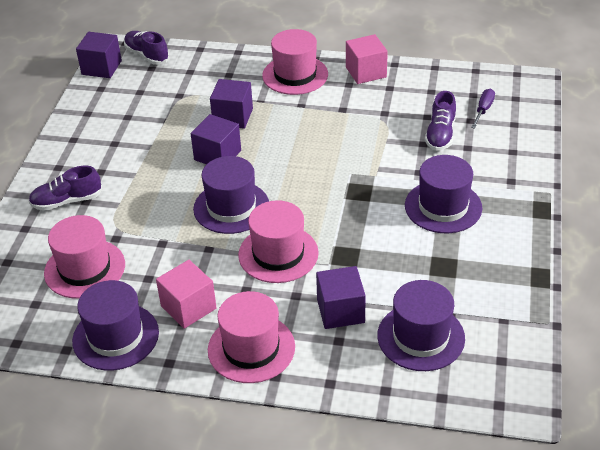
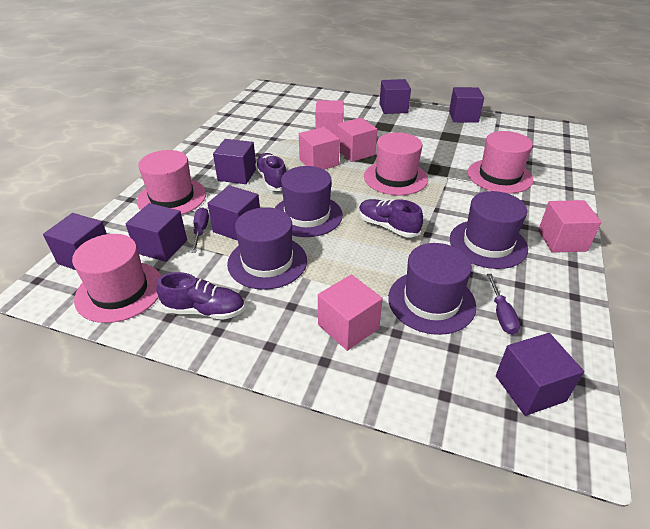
pink cube: 2 -> 5
purple cube: 4 -> 7
purple screwdriver: 1 -> 2

